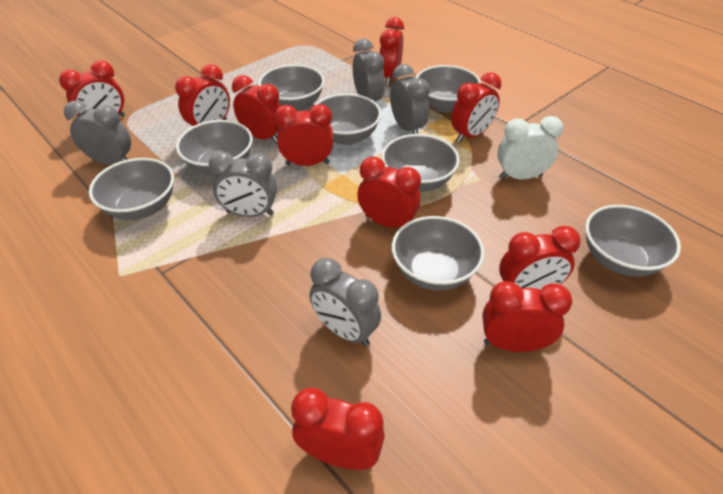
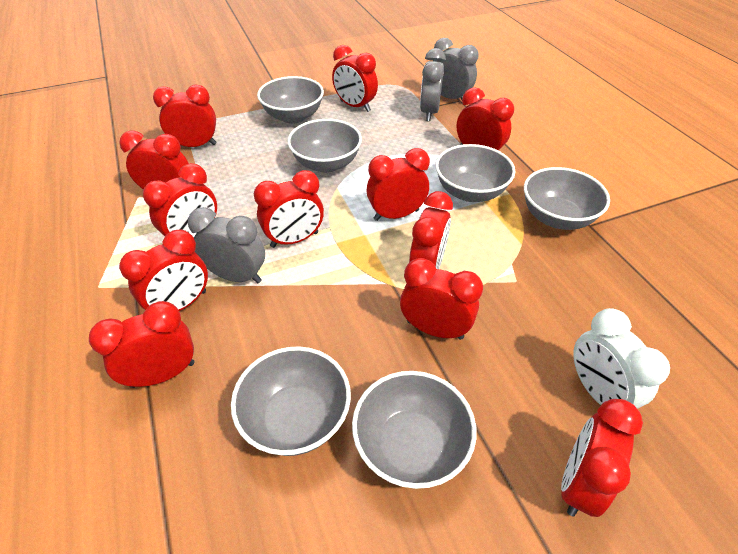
grey bowl: 8 -> 6
grey clock: 5 -> 3
red clock: 10 -> 12

